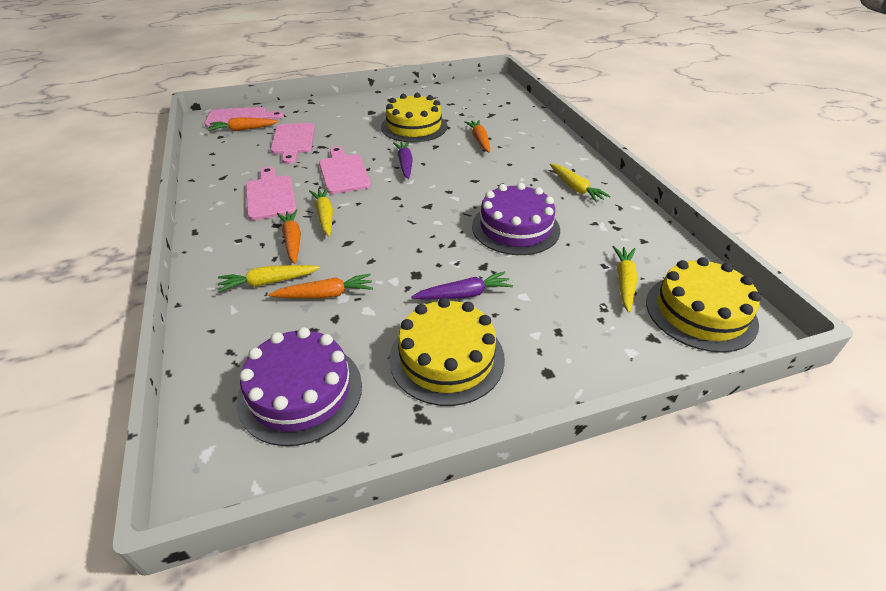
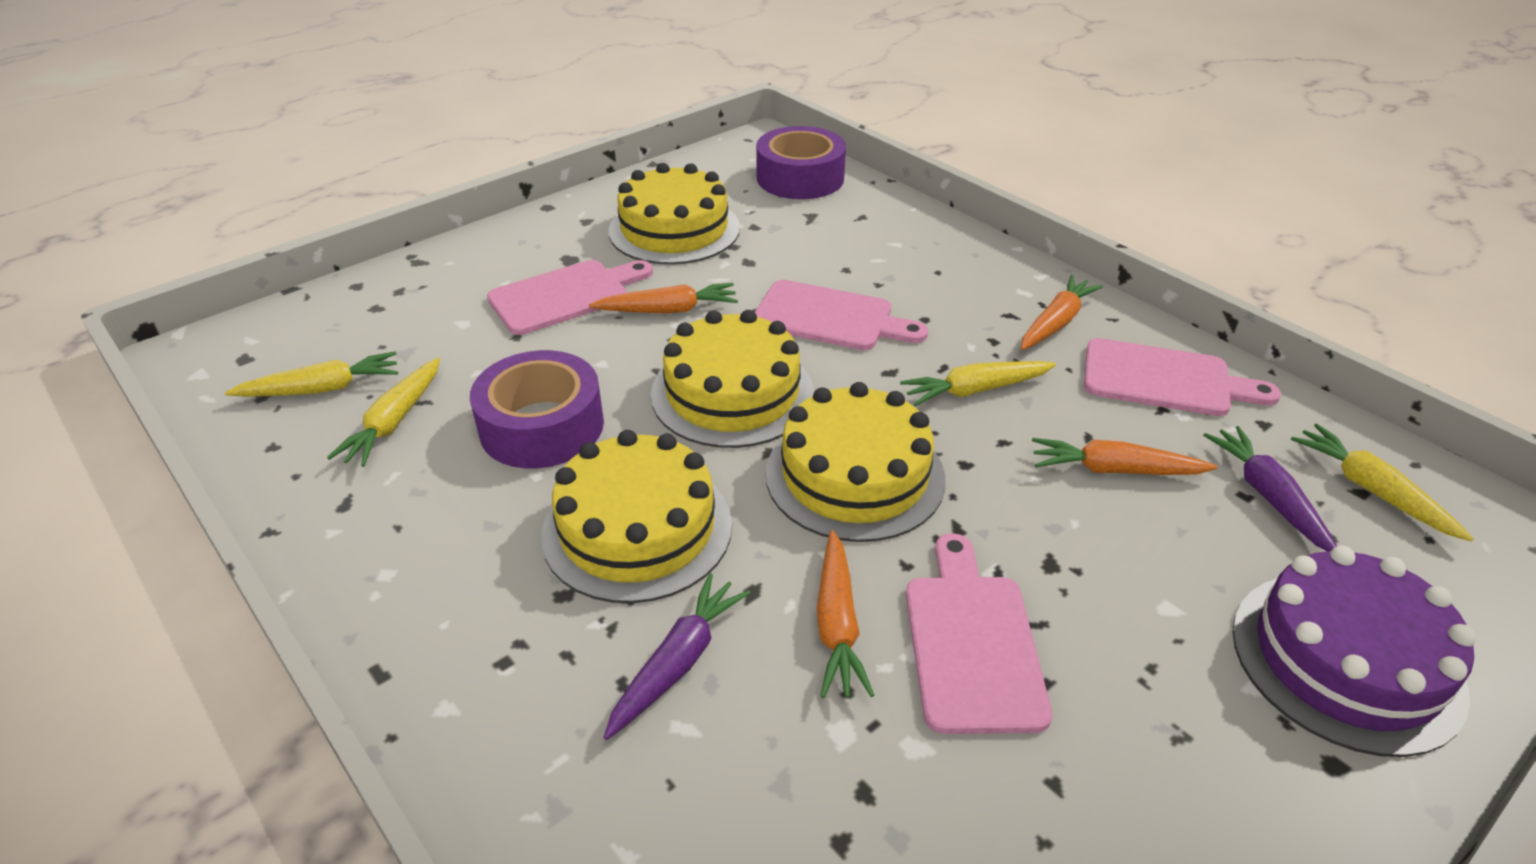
purple cake: 2 -> 1
purple tape: 0 -> 2
yellow cake: 3 -> 4

